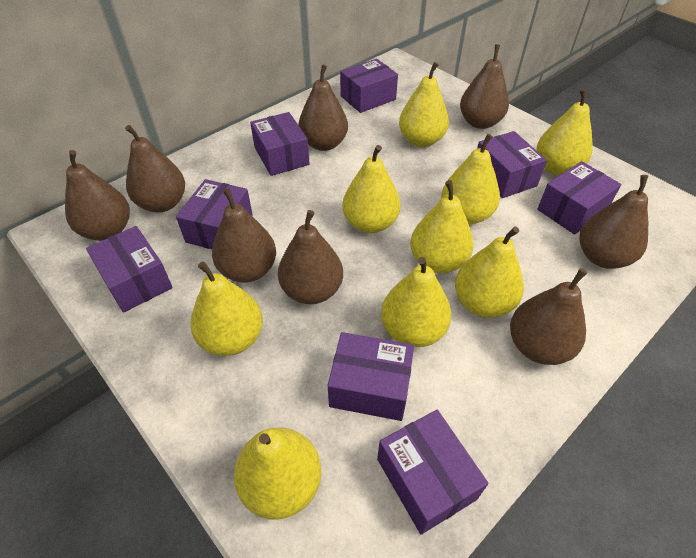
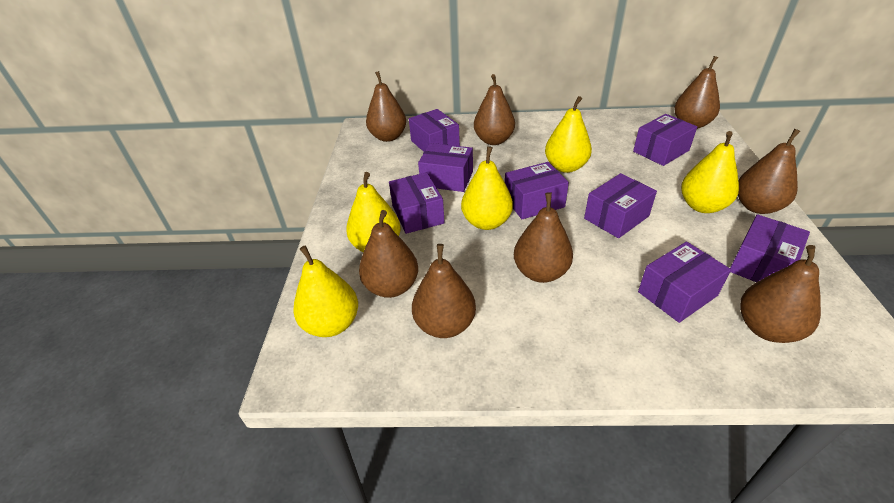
yellow pear: 9 -> 5

